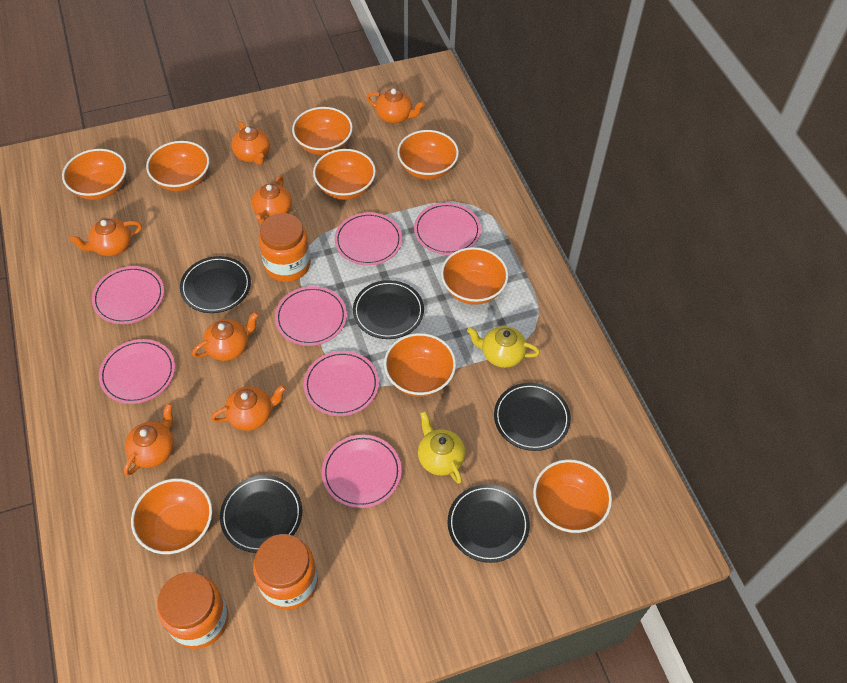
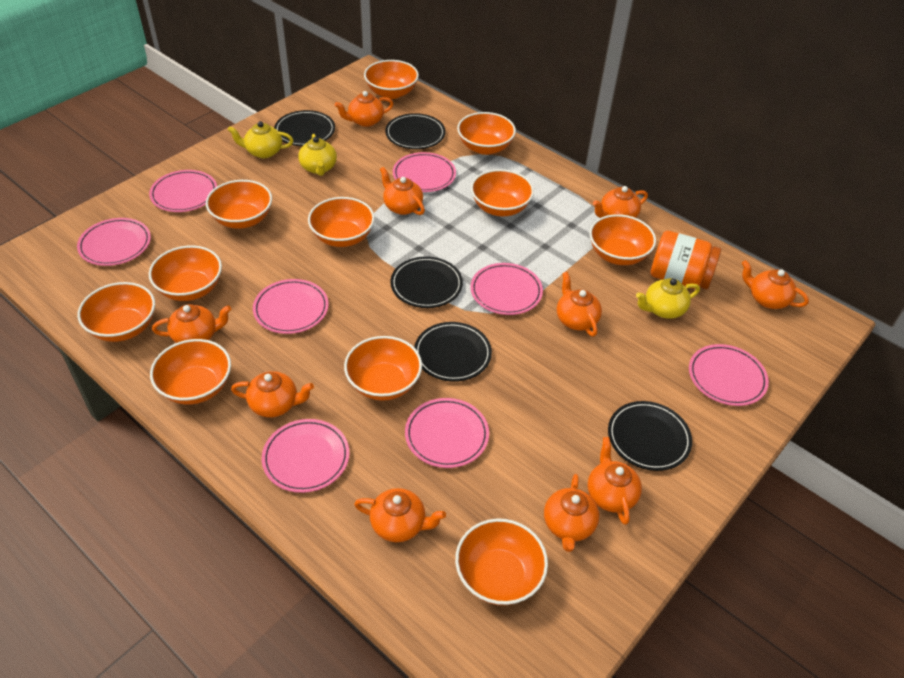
orange bowl: 9 -> 11
orange jar: 3 -> 1
orange teapot: 7 -> 10
pink plate: 7 -> 8
yellow teapot: 2 -> 3

